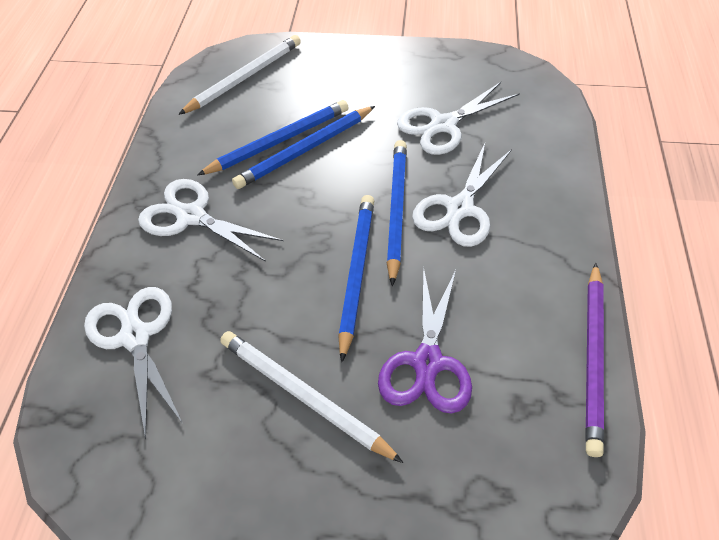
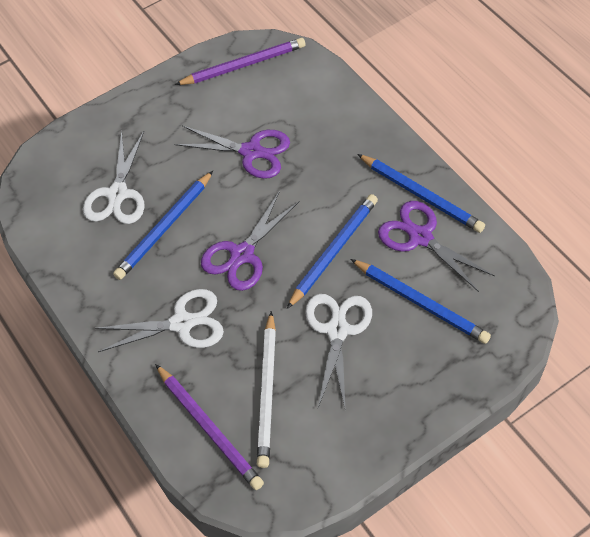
purple pencil: 1 -> 2
purple scissors: 1 -> 3
white pencil: 2 -> 1
white scissors: 4 -> 3

